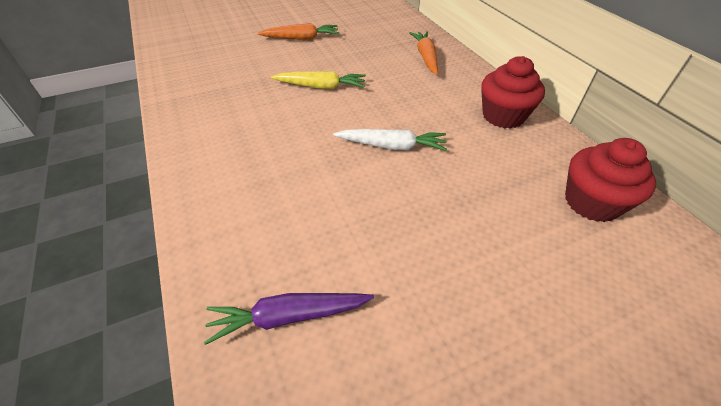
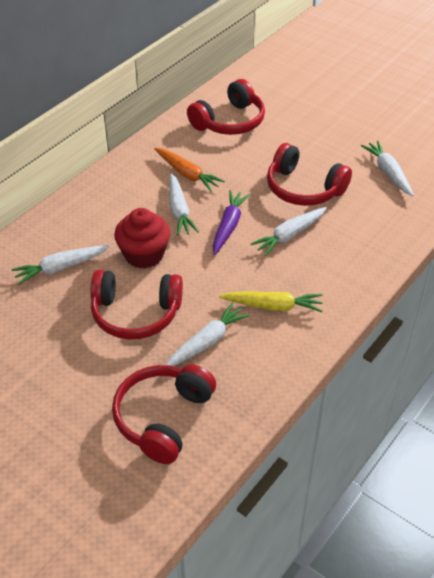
orange carrot: 2 -> 1
red cupcake: 2 -> 1
red headphones: 0 -> 4
white carrot: 1 -> 5

